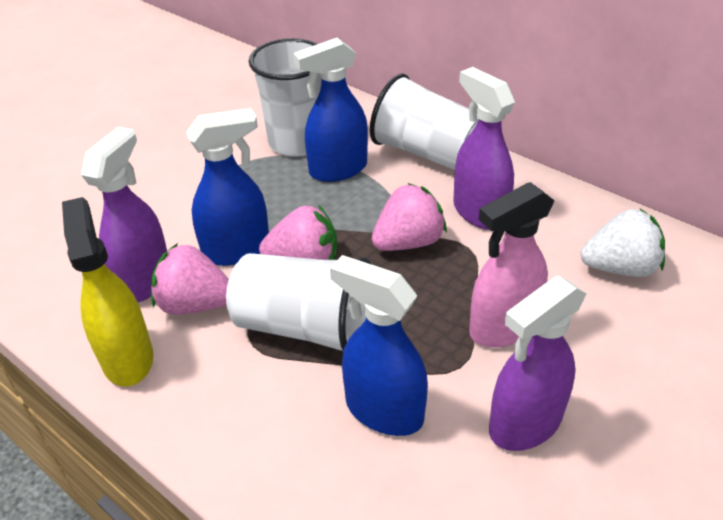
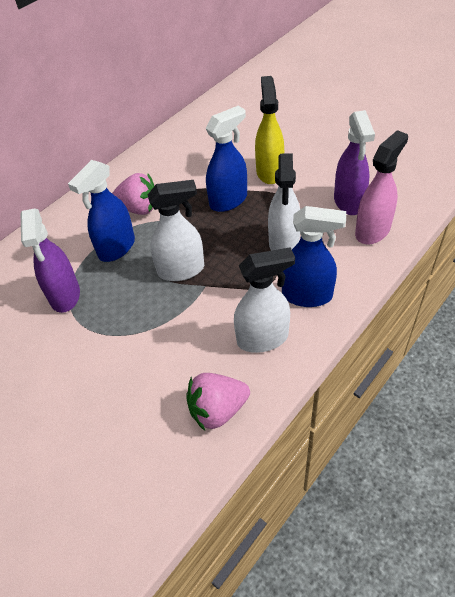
pink strawberry: 3 -> 2
purple spray bottle: 3 -> 2
white cup: 3 -> 0
white spray bottle: 0 -> 3
white strawberry: 1 -> 0

